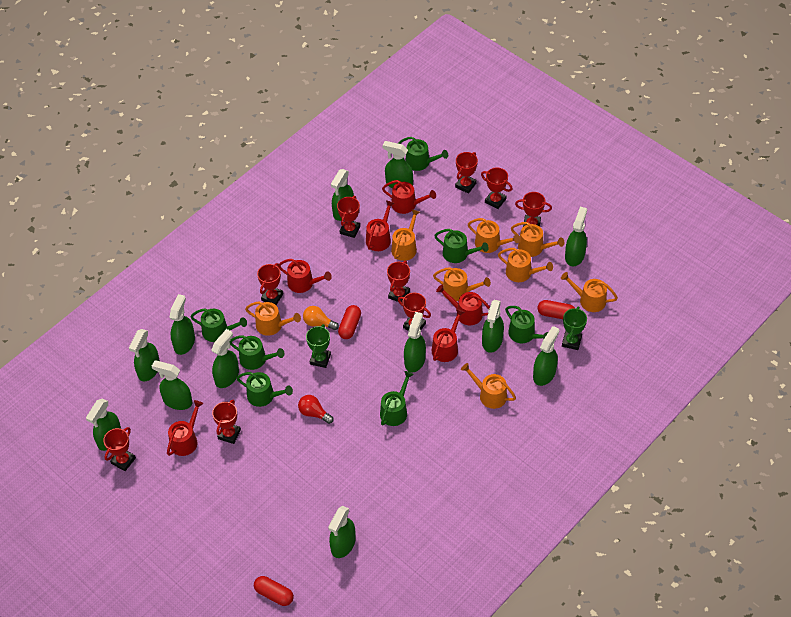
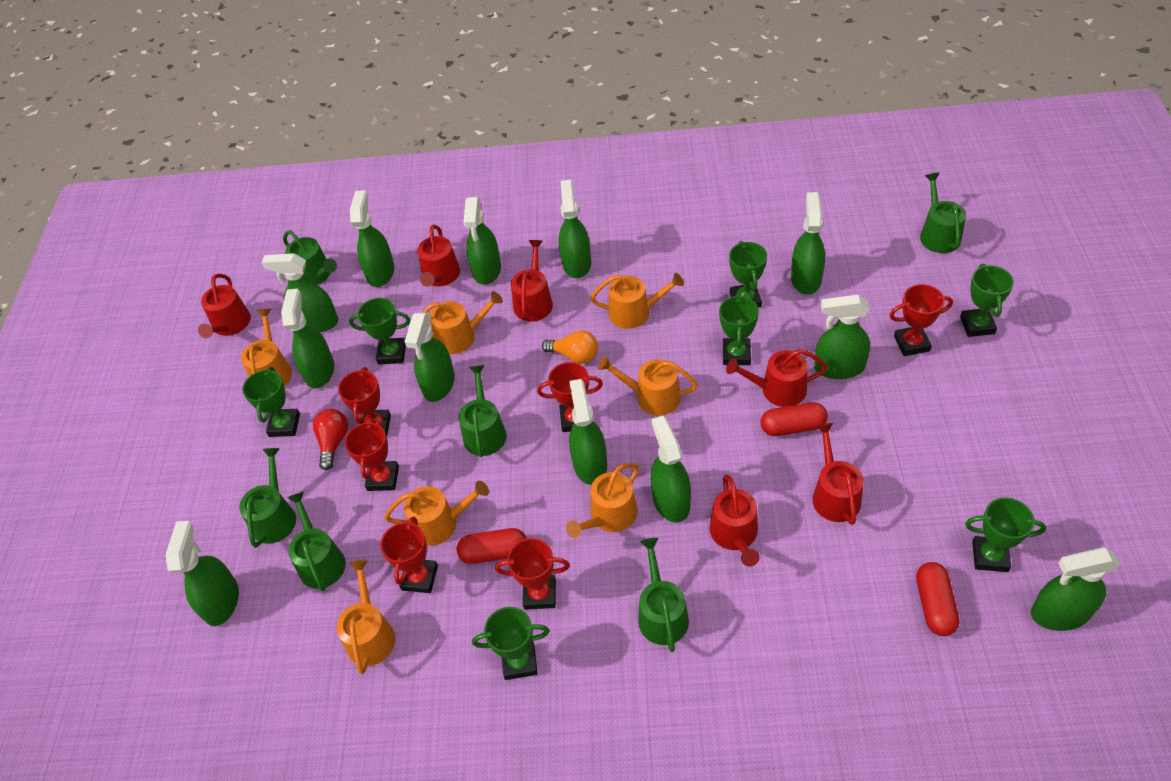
green trophy: 2 -> 7
green watering can: 7 -> 6
orange watering can: 8 -> 7
red trophy: 9 -> 6

